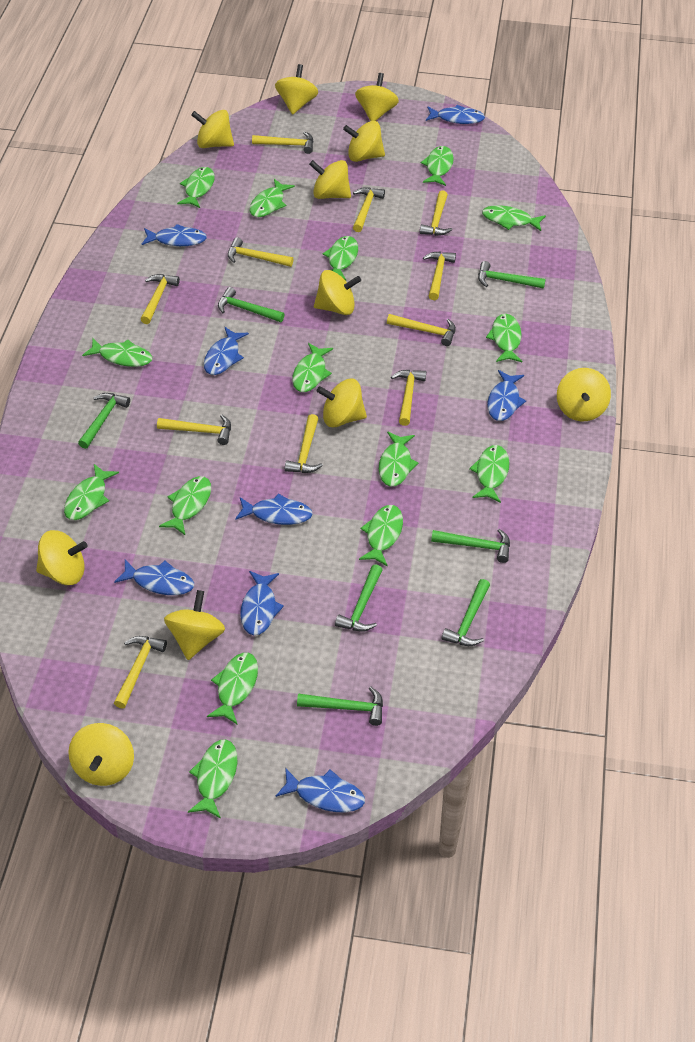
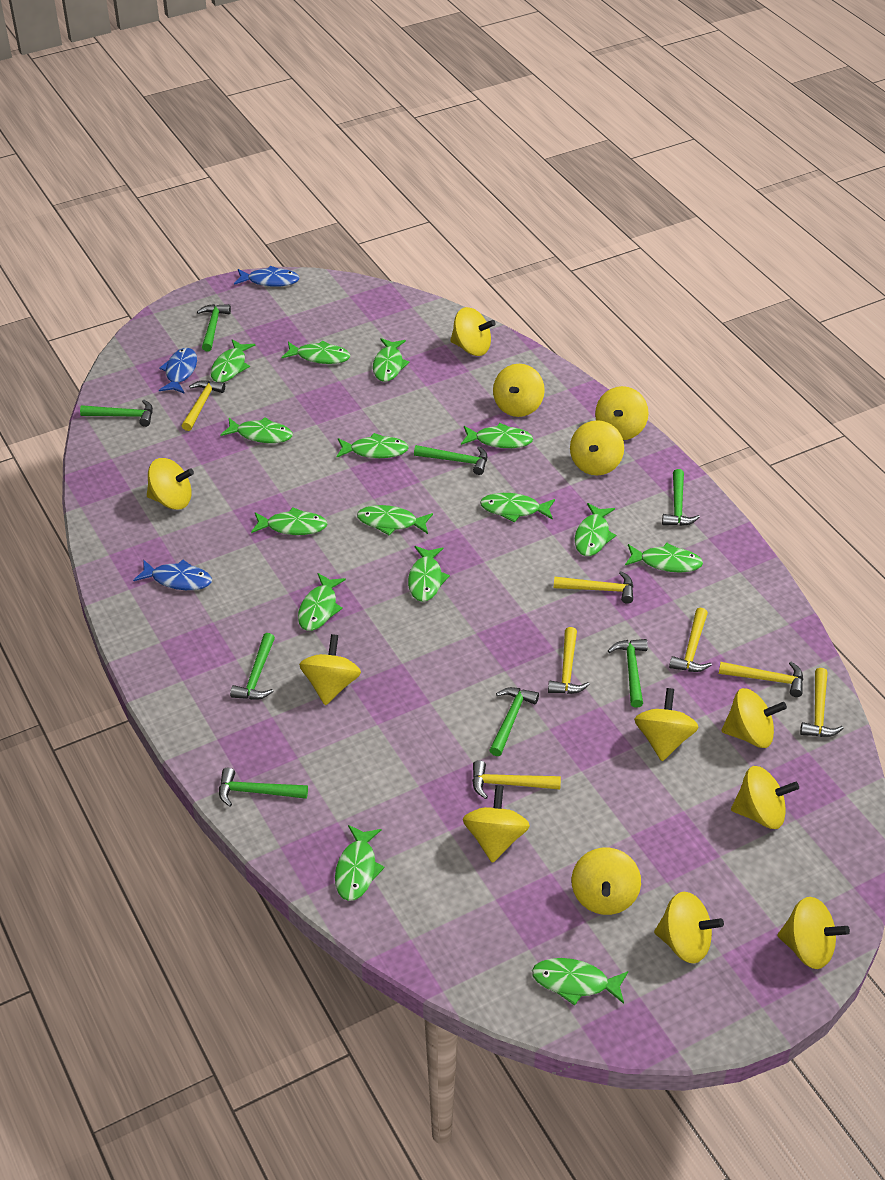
blue fish: 8 -> 3
green hammer: 7 -> 8
yellow hammer: 11 -> 7
yellow spinning top: 11 -> 13

